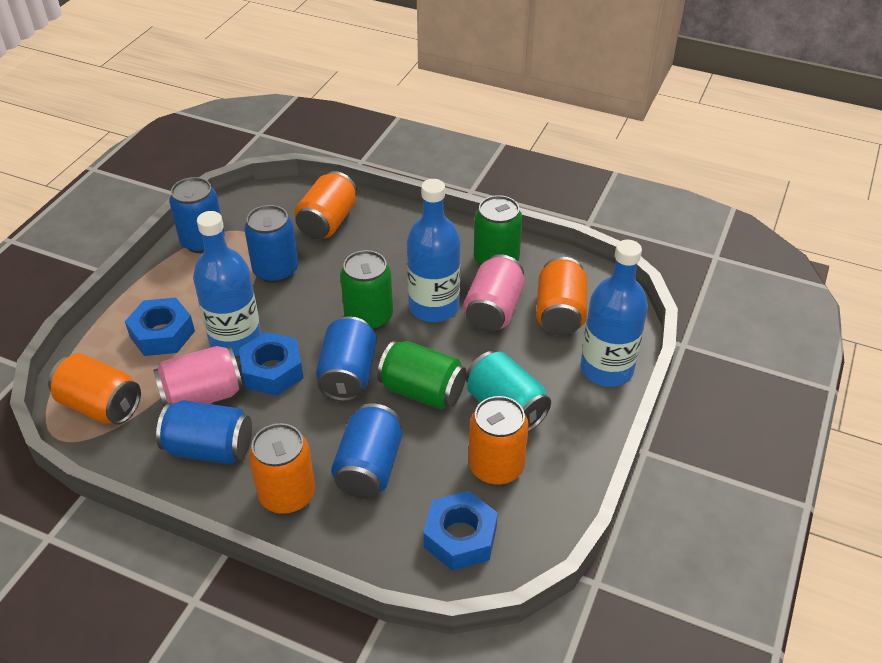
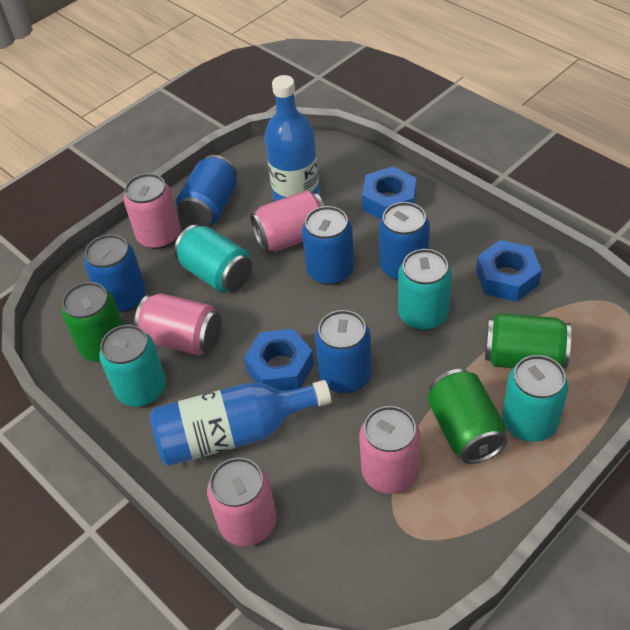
blue bottle: 3 -> 2
orange can: 5 -> 0
pink can: 2 -> 5
turquoise can: 1 -> 4

